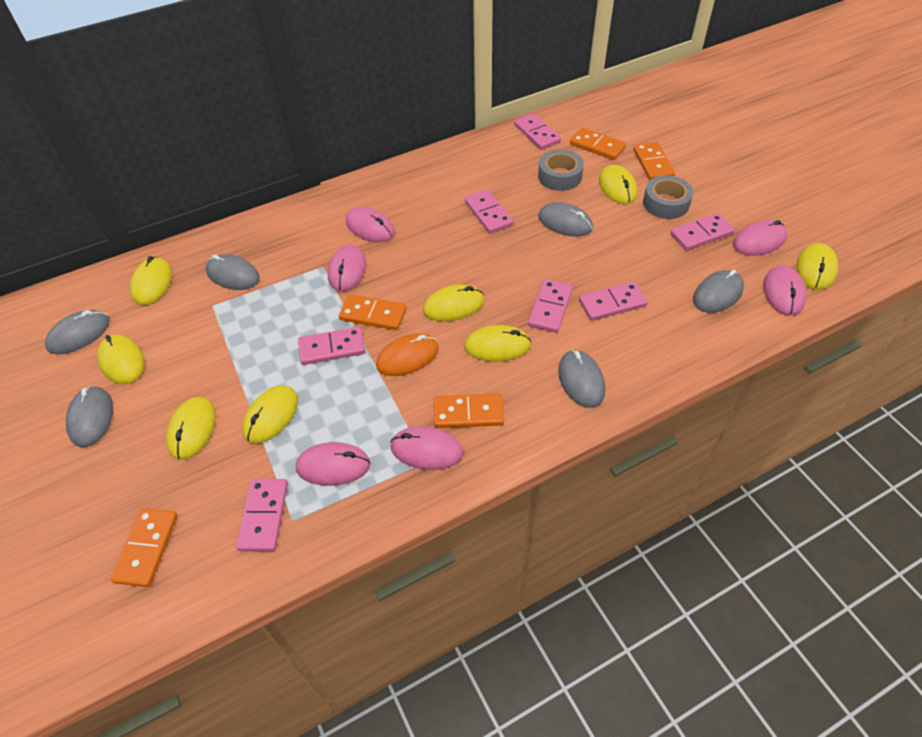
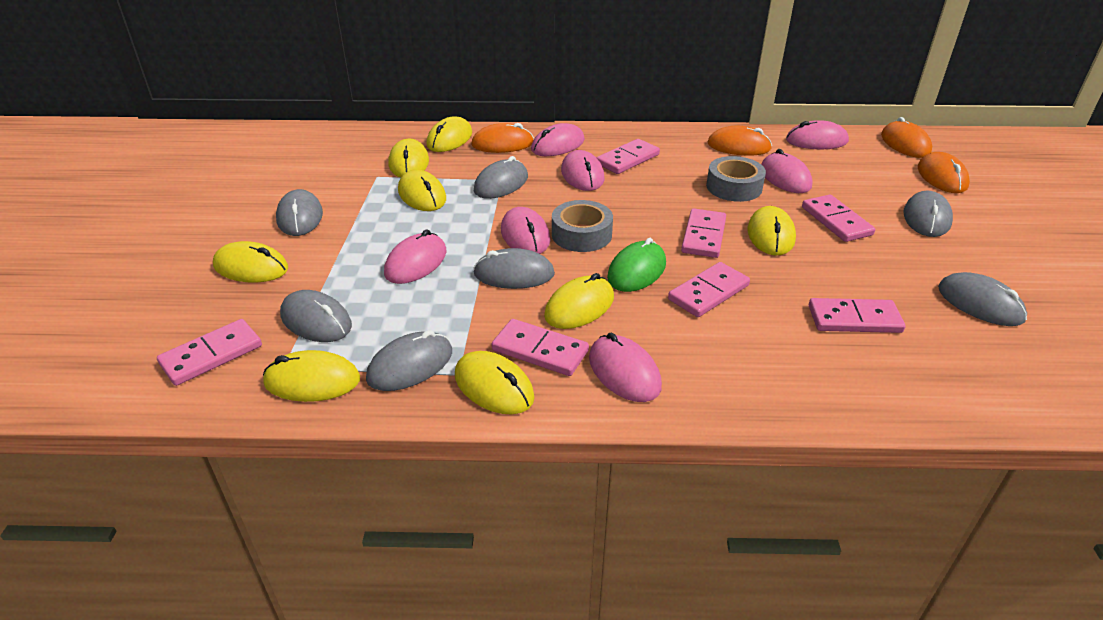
green mouse: 0 -> 1
grey mouse: 6 -> 7
orange domino: 5 -> 0
orange mouse: 1 -> 4
pink mouse: 6 -> 7

